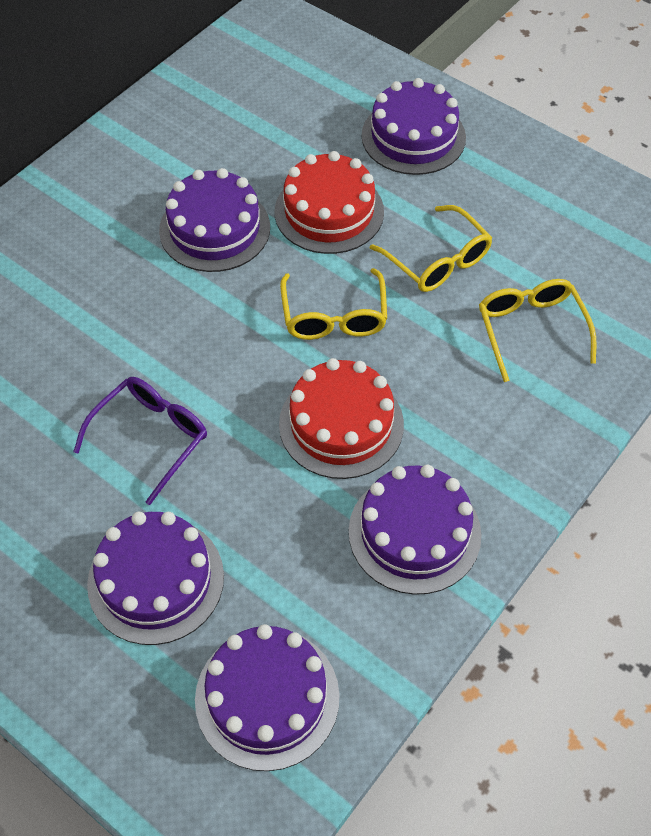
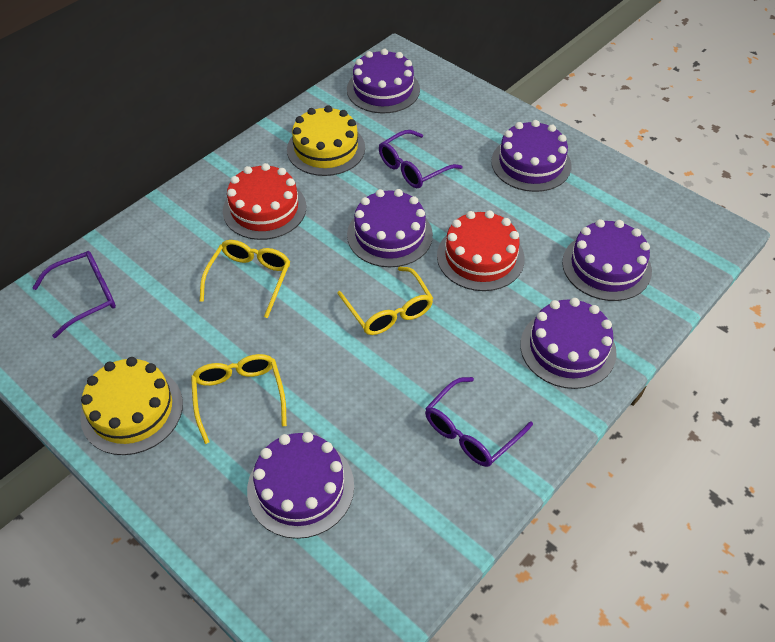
purple cake: 5 -> 6
purple glasses: 1 -> 3
yellow cake: 0 -> 2

